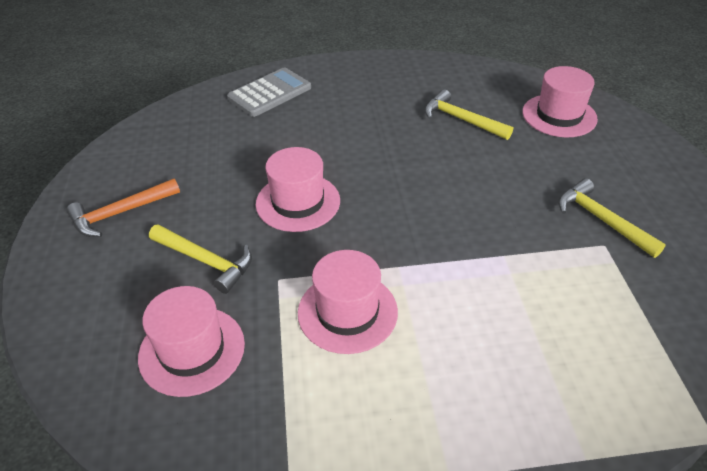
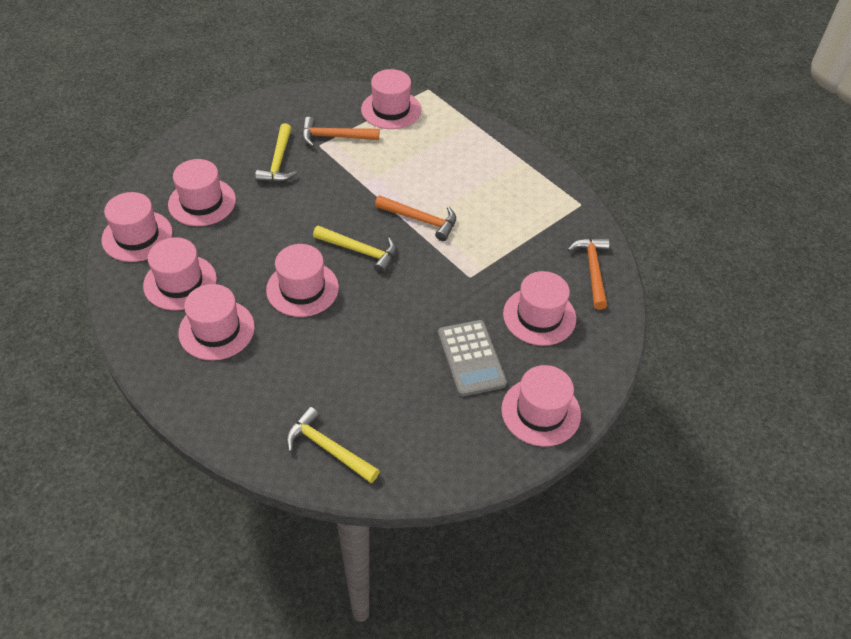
orange hammer: 1 -> 3
pink hat: 4 -> 8

